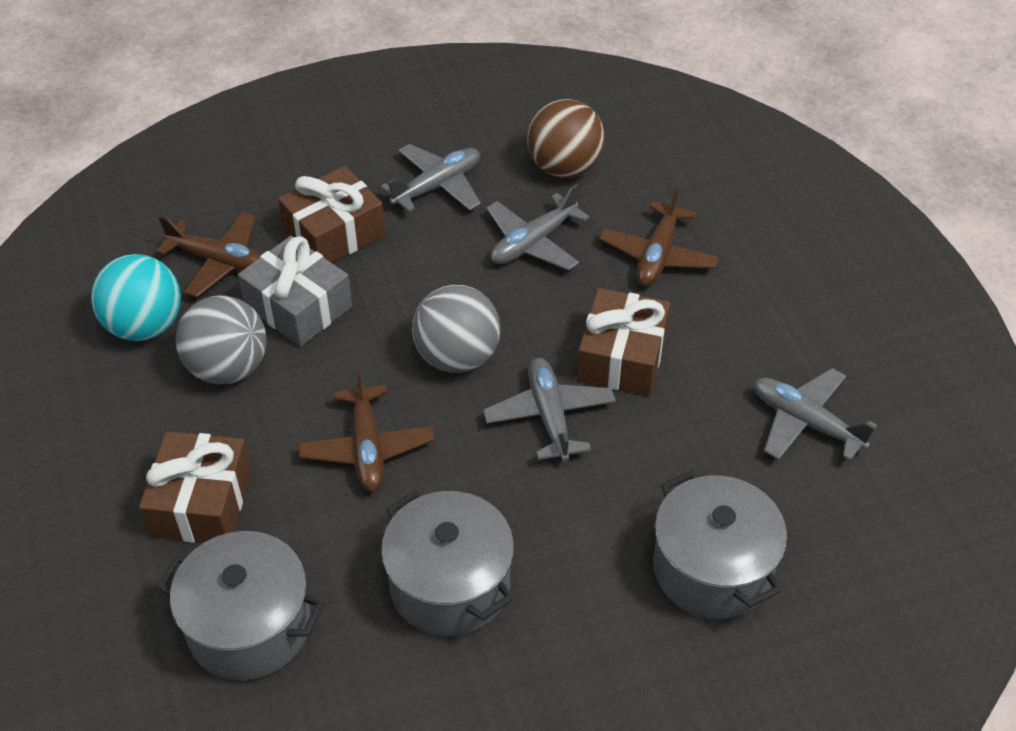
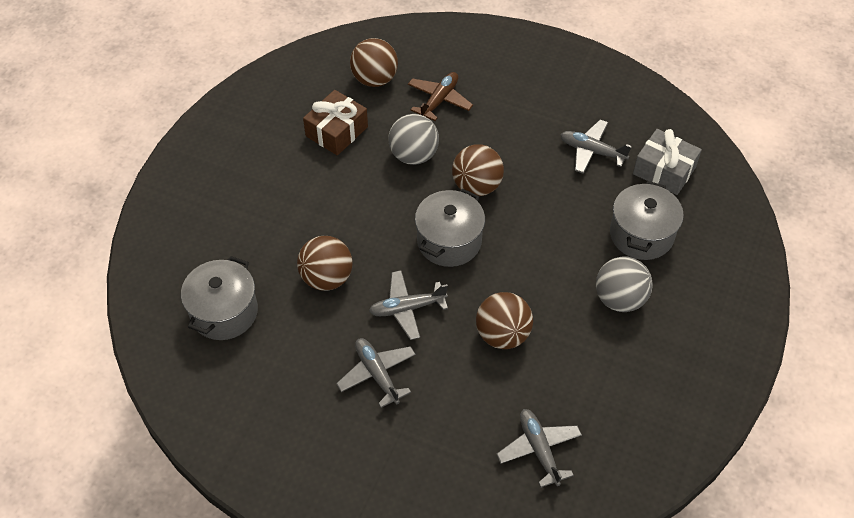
brown ball: 1 -> 4
brown gift: 3 -> 1
brown plane: 3 -> 1
turquoise ball: 1 -> 0

